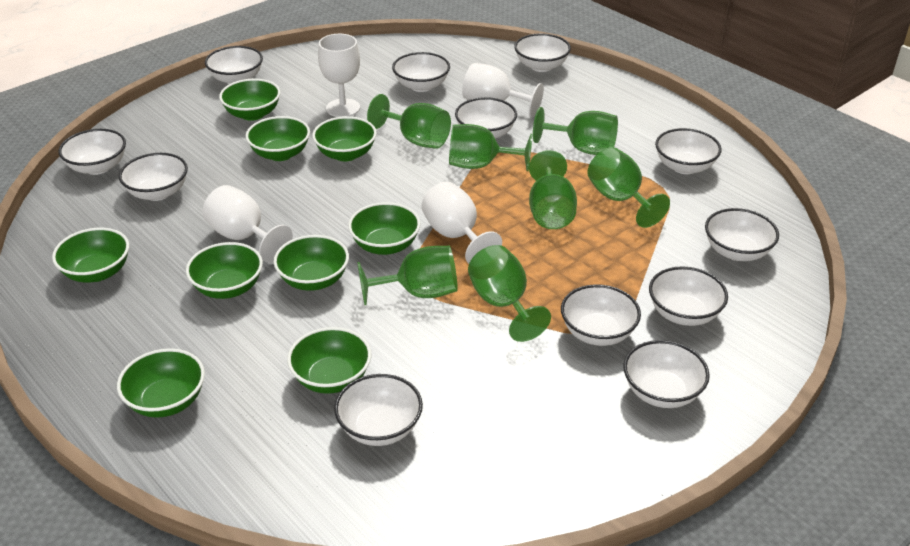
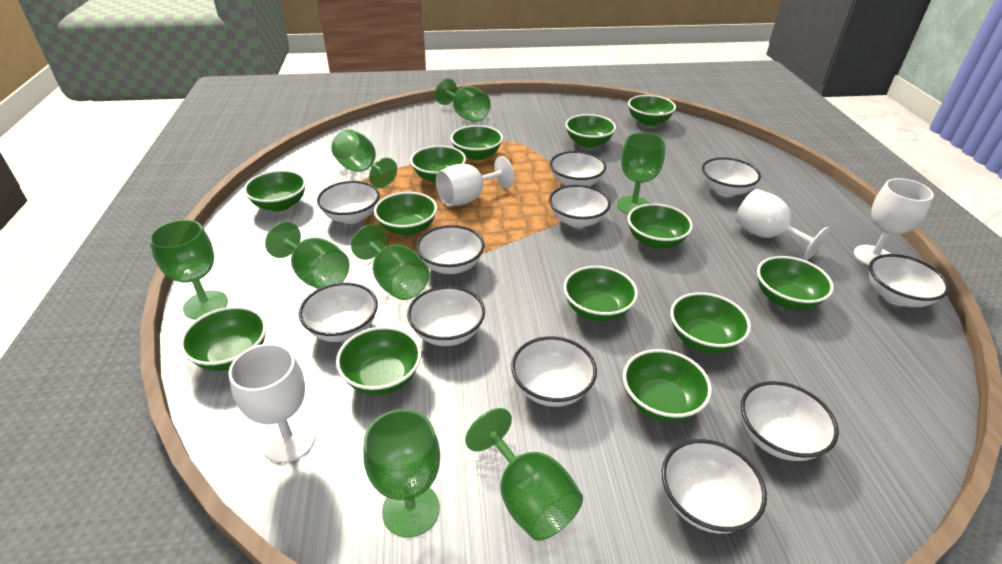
green bowl: 9 -> 13
green goblet: 7 -> 8
white bowl: 12 -> 11

